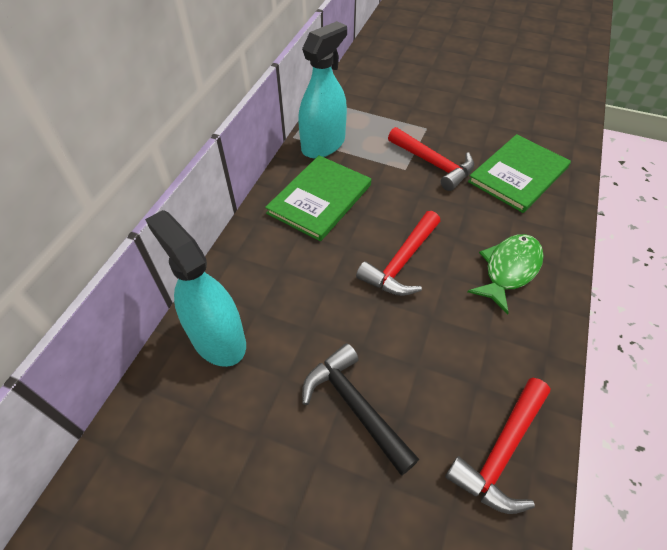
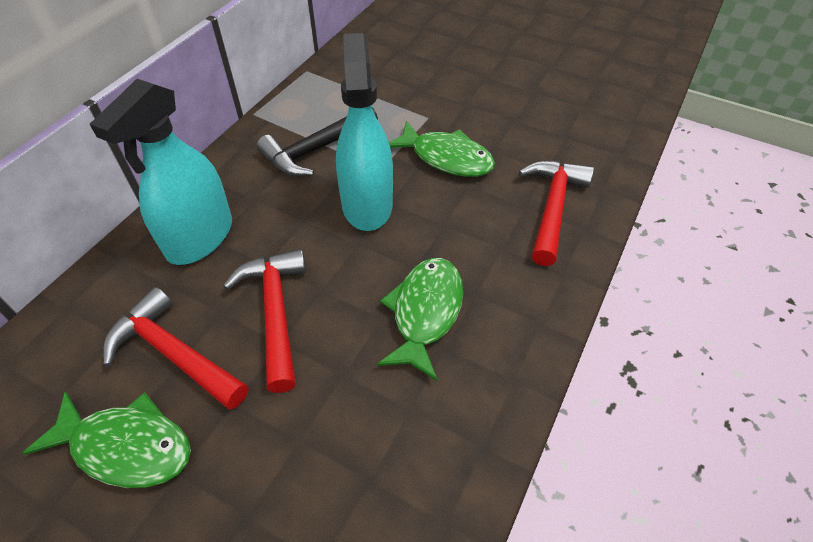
green book: 2 -> 0
green fish: 1 -> 3

